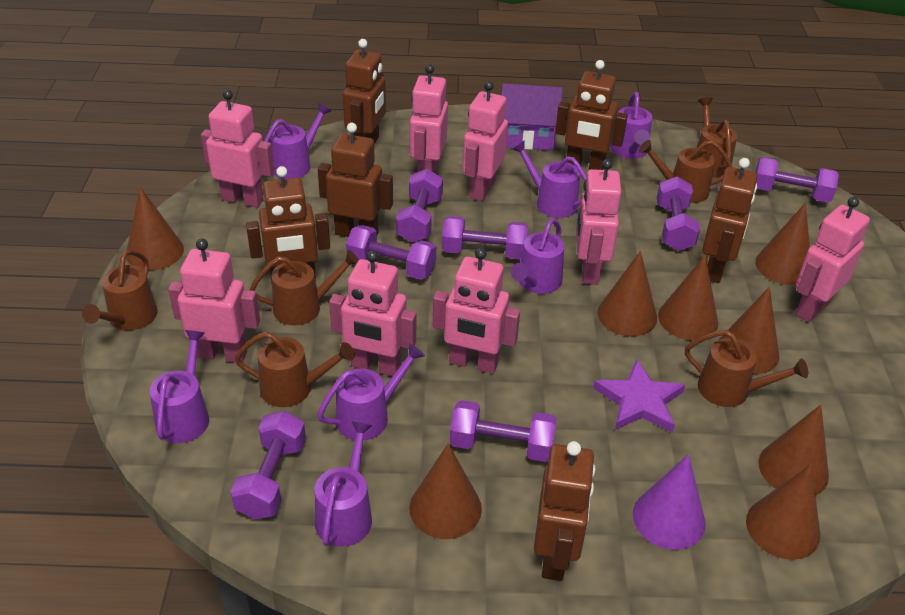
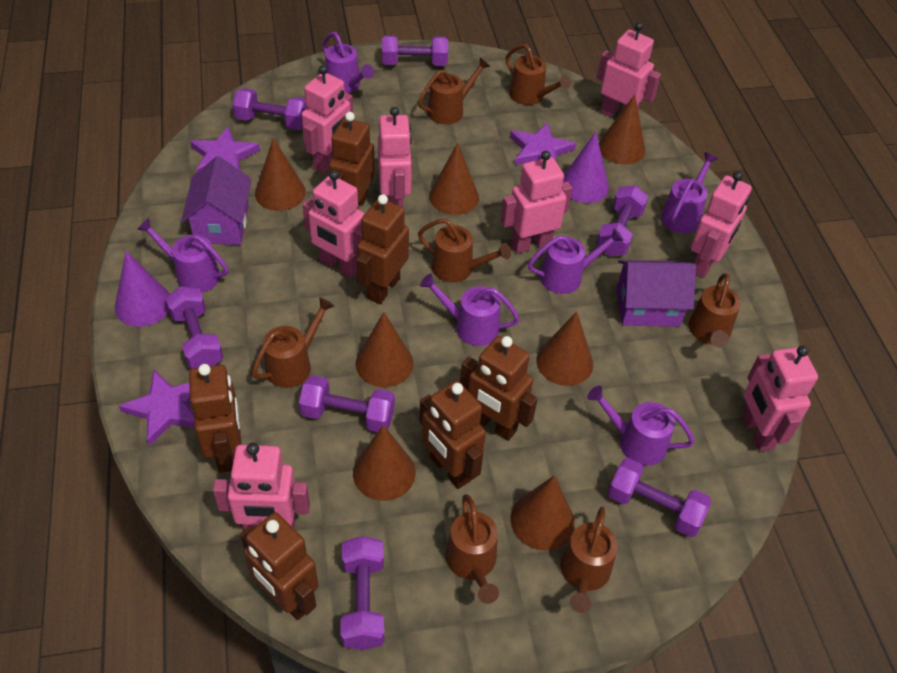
brown cone: 8 -> 7
brown watering can: 6 -> 7
purple cone: 1 -> 2
purple house: 1 -> 2
purple star: 1 -> 3
purple watering can: 7 -> 6

